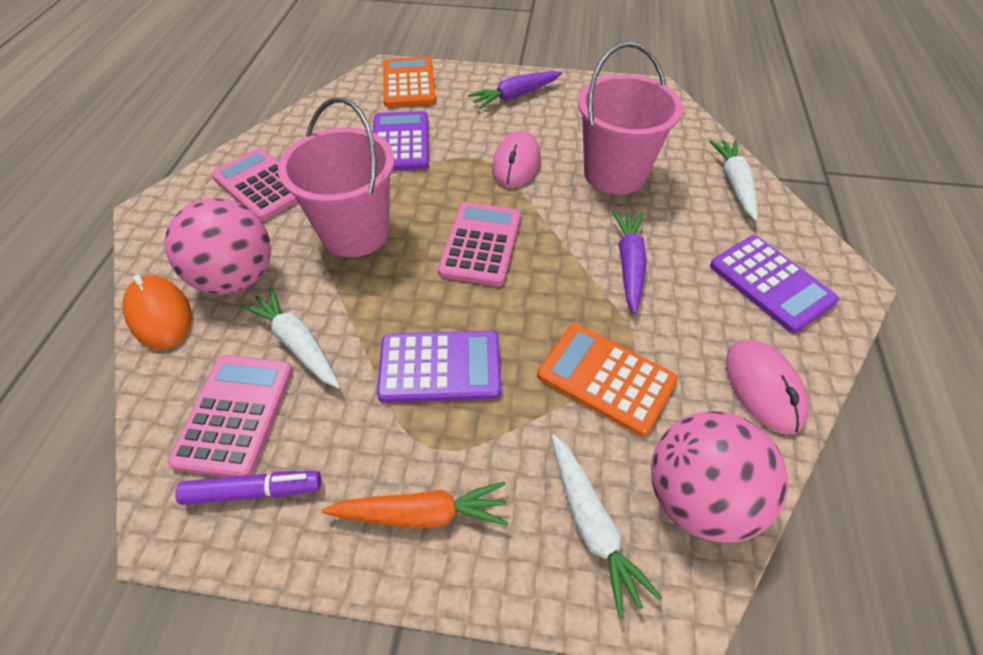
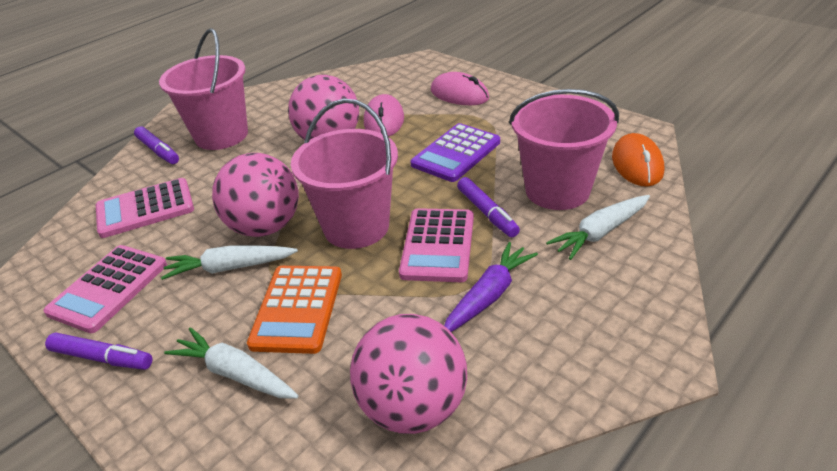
orange calculator: 2 -> 1
orange carrot: 1 -> 0
pink ball: 2 -> 3
pink bucket: 2 -> 3
purple calculator: 3 -> 1
purple carrot: 2 -> 1
purple marker: 1 -> 3

